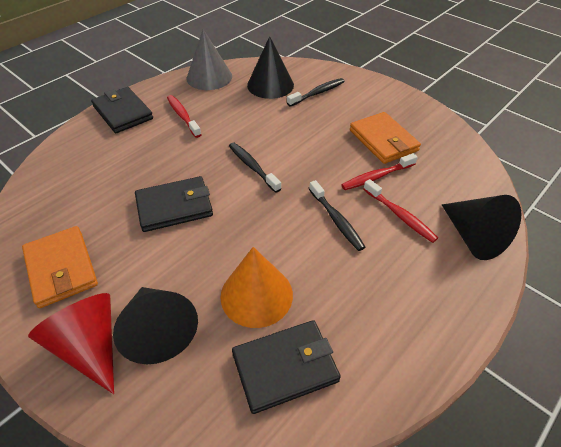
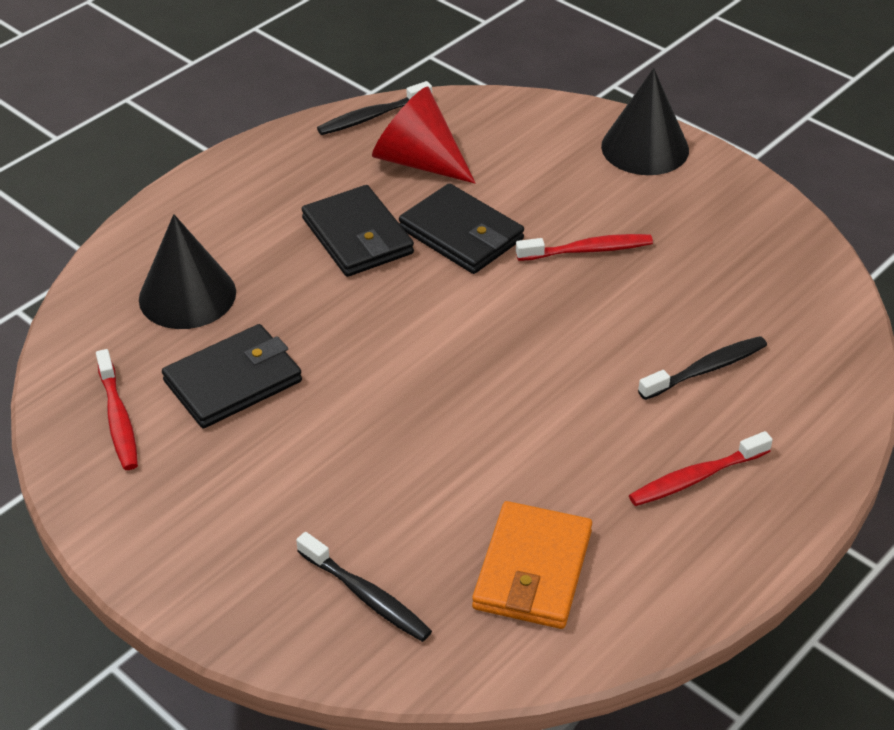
black cone: 3 -> 2
grey cone: 1 -> 0
orange cone: 1 -> 0
orange wallet: 2 -> 1

